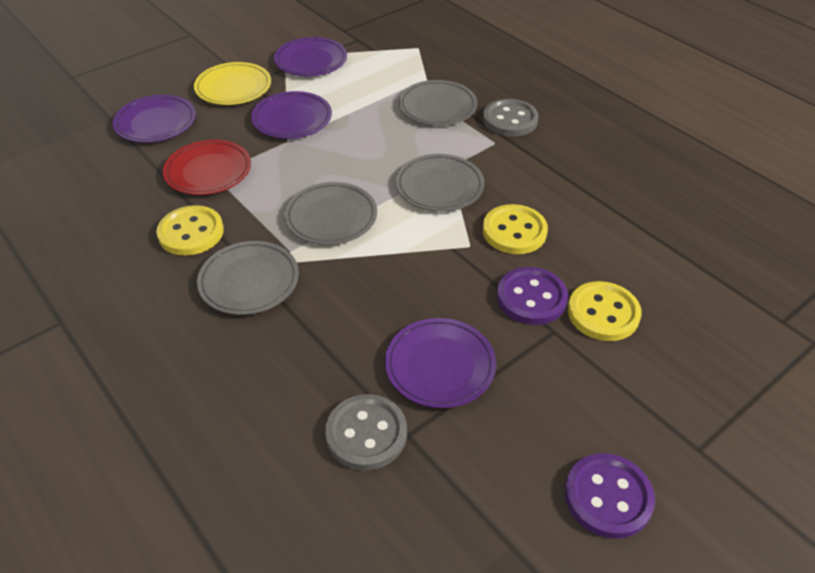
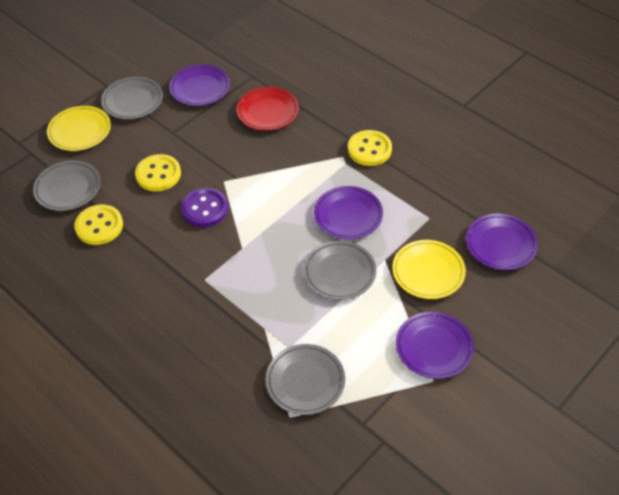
grey button: 2 -> 0
purple button: 2 -> 1
yellow plate: 1 -> 2

